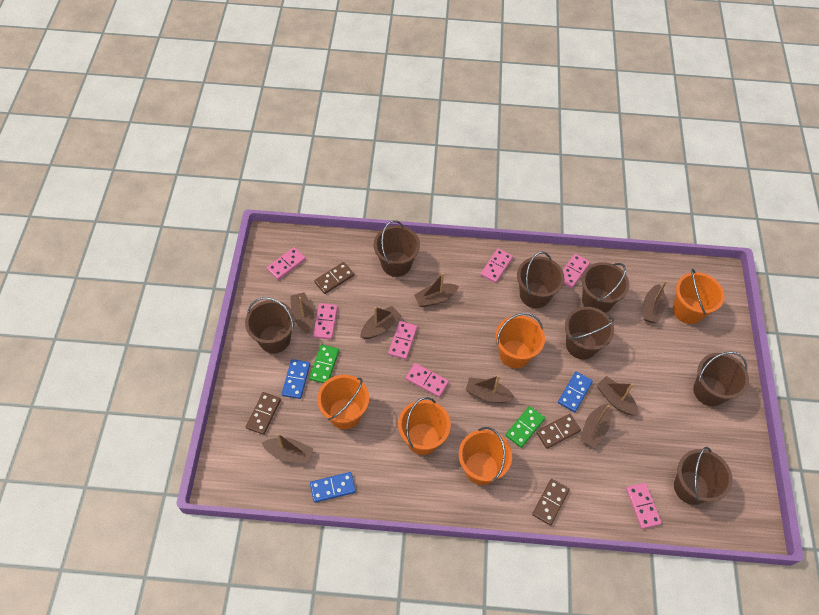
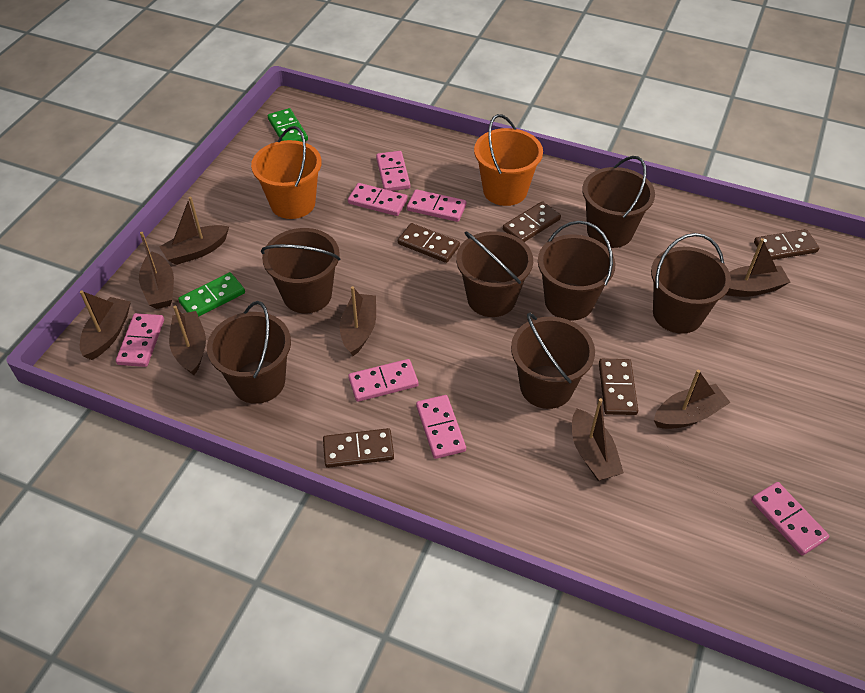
blue domino: 3 -> 0
brown domino: 4 -> 5
orange bucket: 5 -> 2

